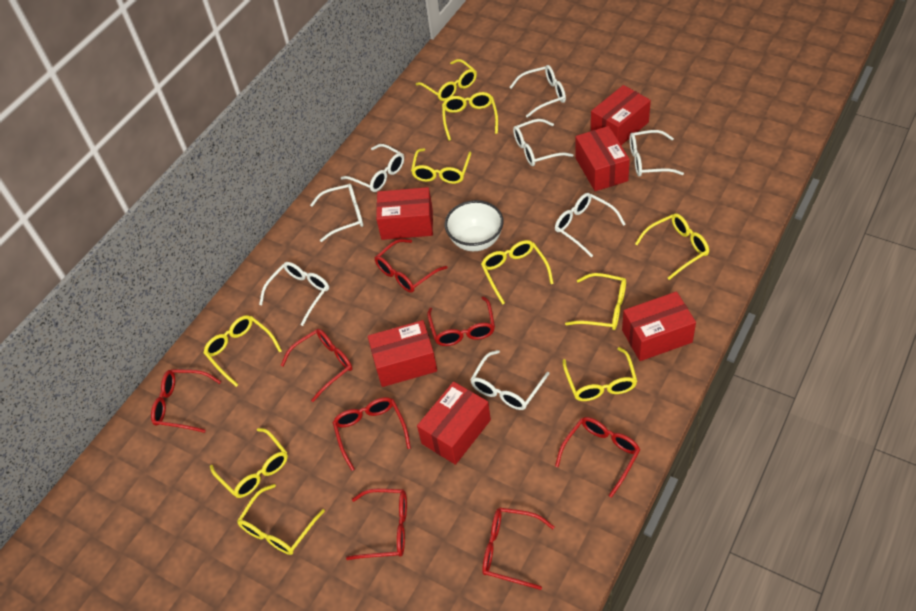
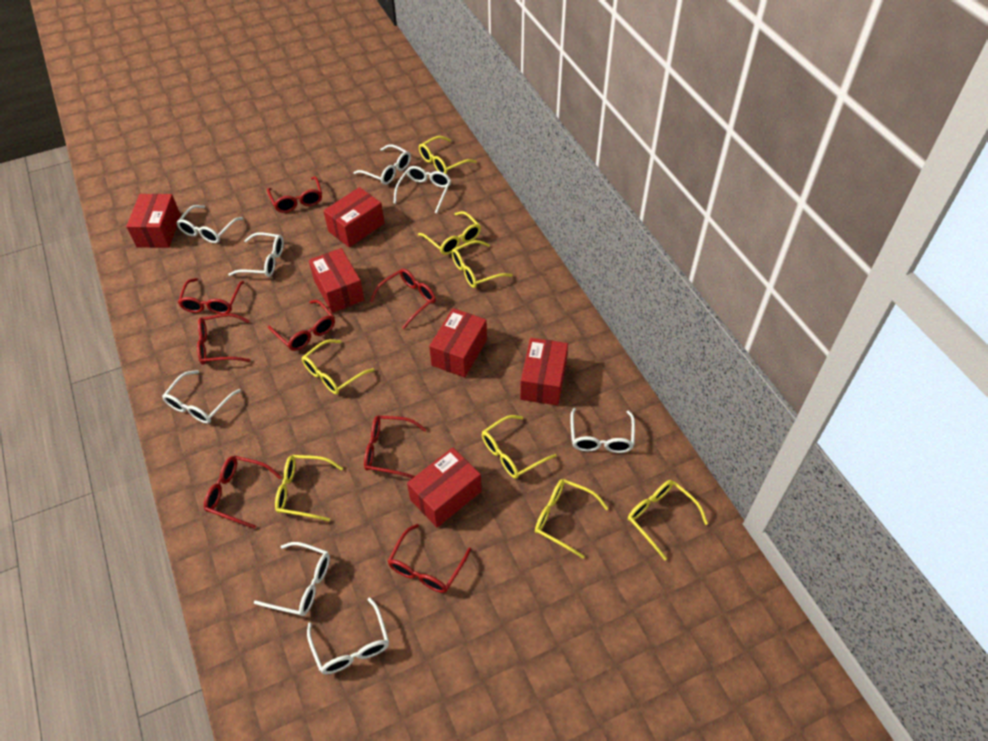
white bowl: 1 -> 0
yellow glasses: 10 -> 8

